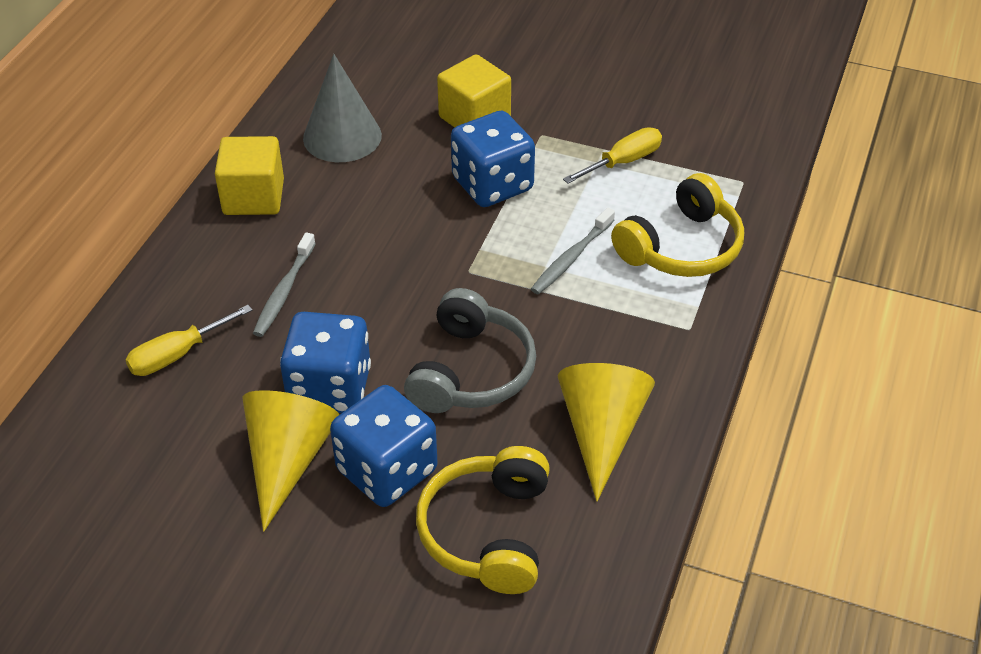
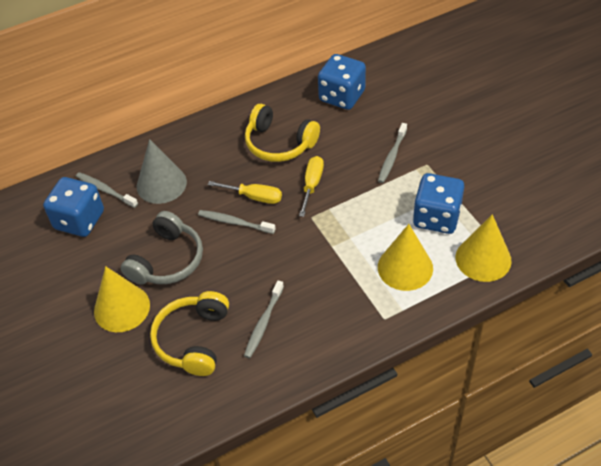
grey toothbrush: 2 -> 4
yellow cone: 2 -> 3
yellow cube: 2 -> 0

